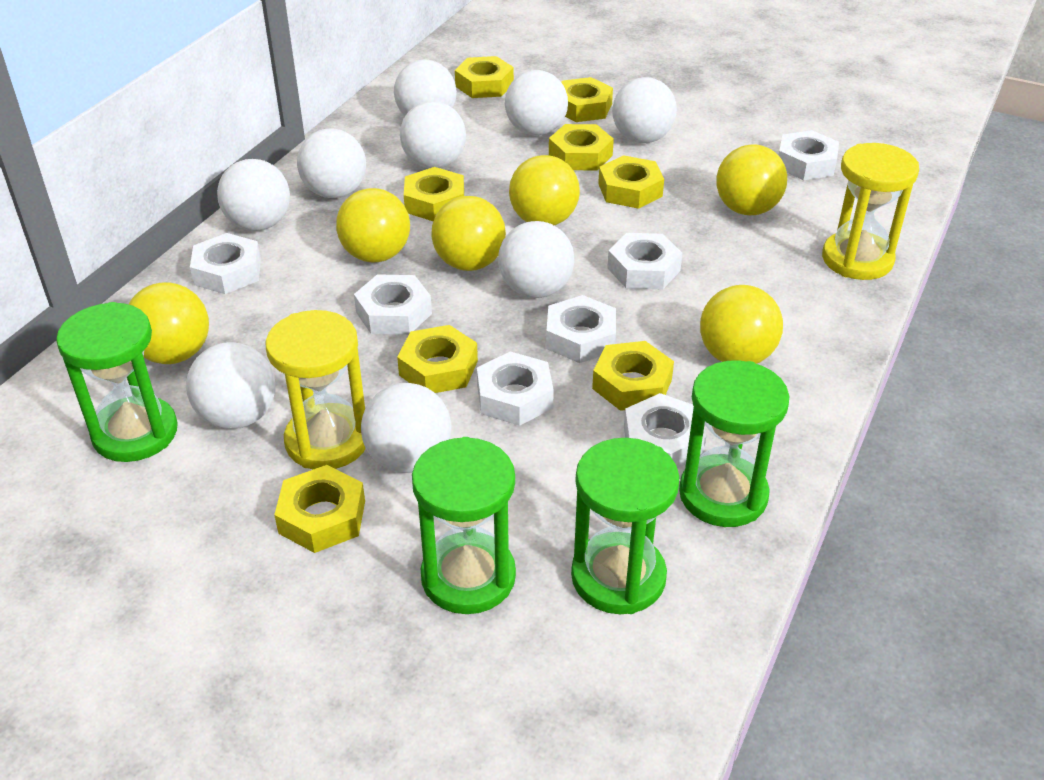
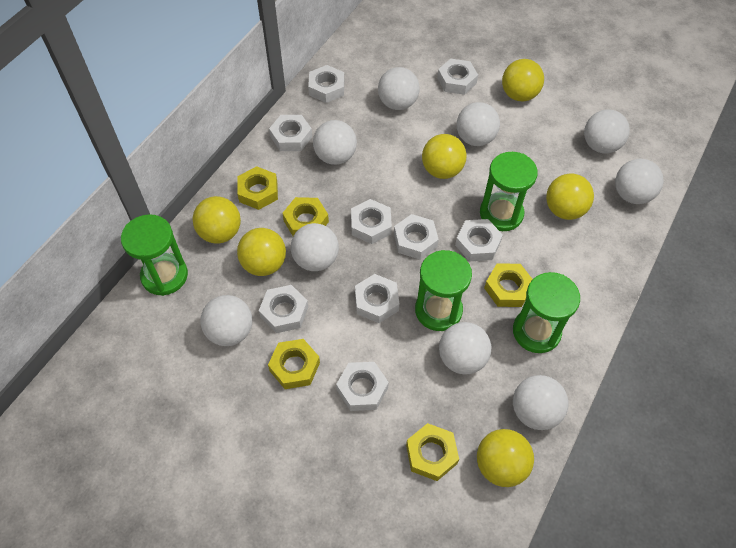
white nut: 7 -> 9
yellow hourglass: 2 -> 0
yellow nut: 8 -> 5

